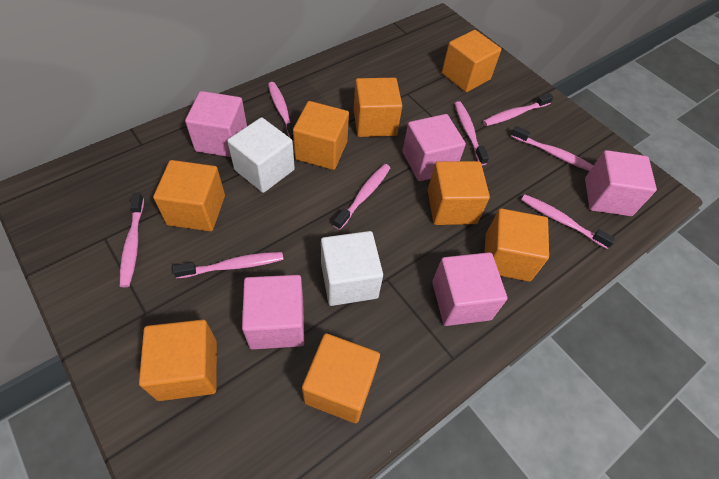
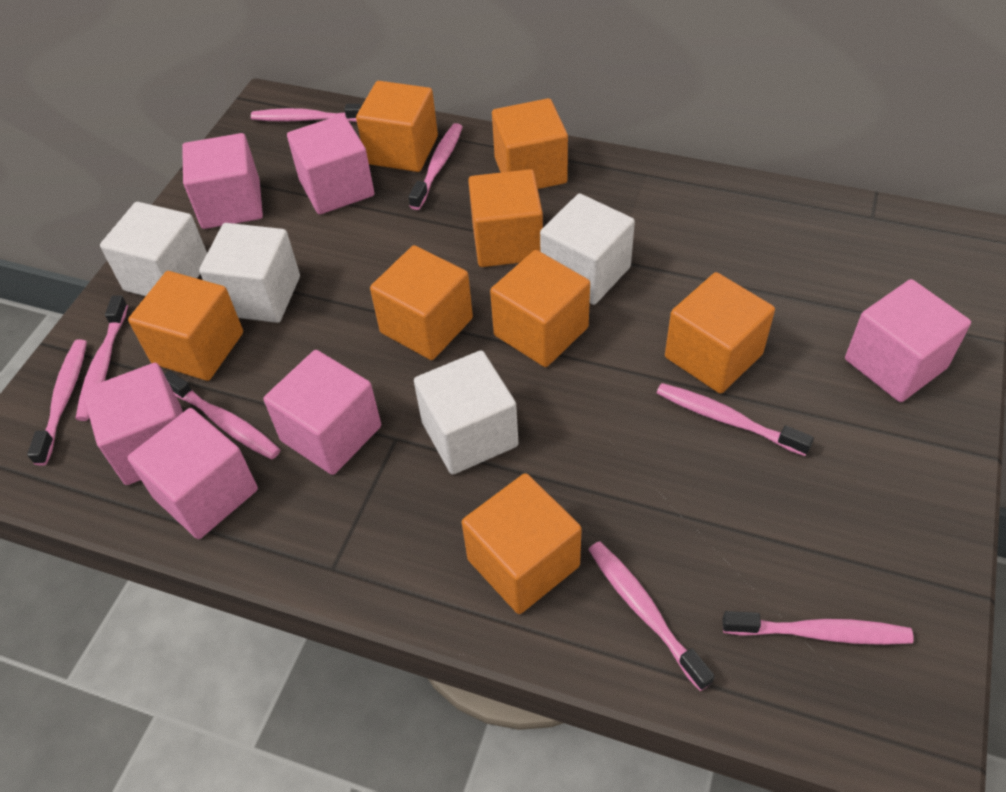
pink cube: 5 -> 6
white cube: 2 -> 4

